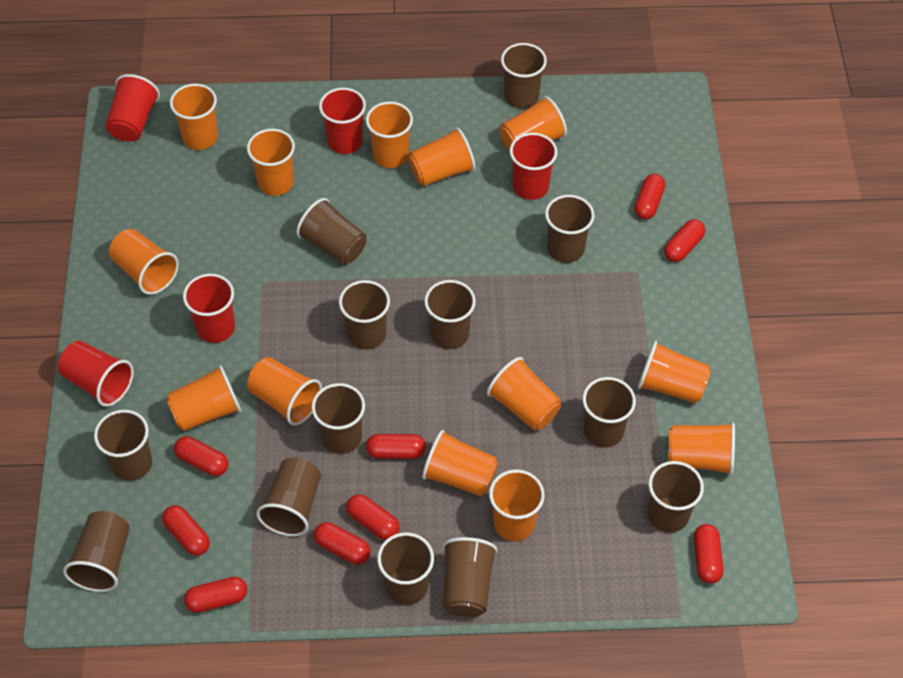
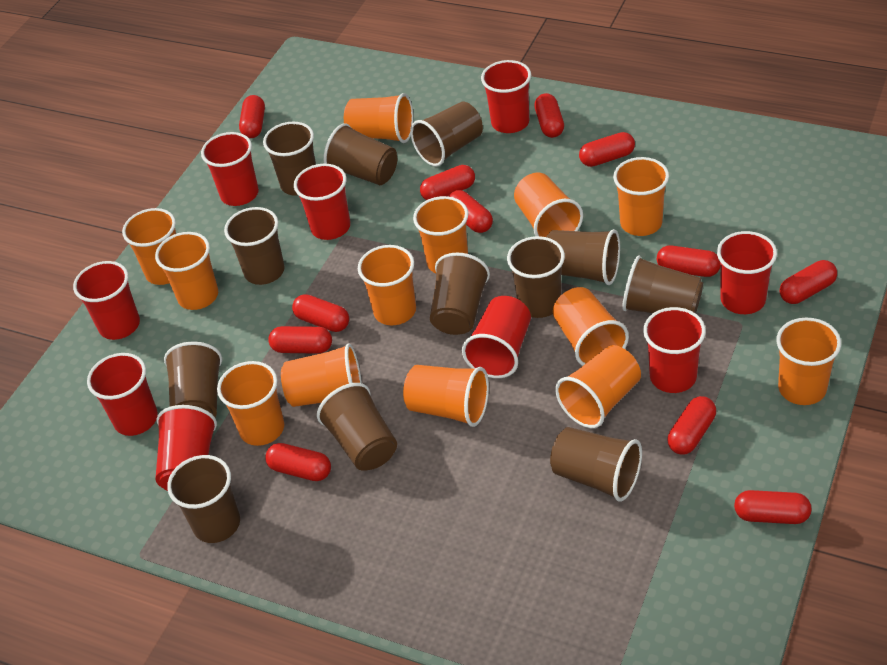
brown cup: 13 -> 12
red capsule: 9 -> 12
red cup: 5 -> 9

